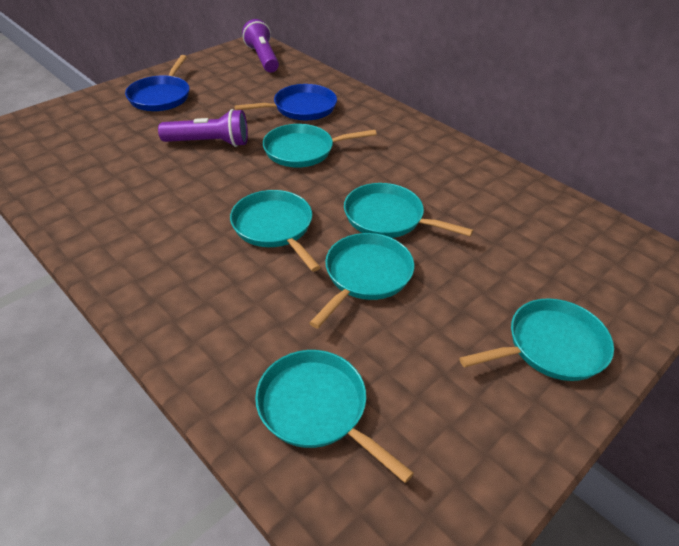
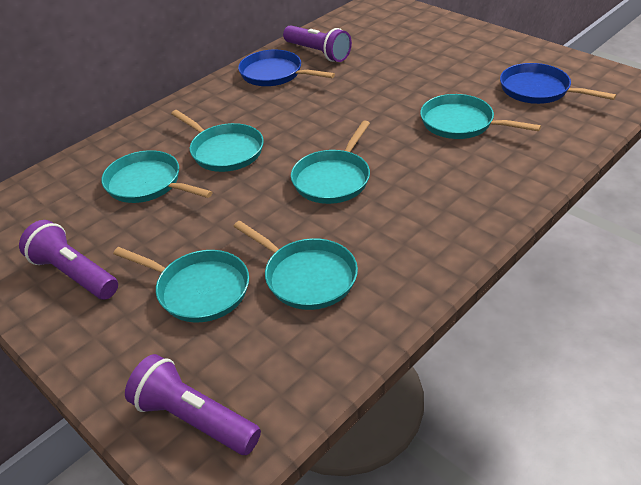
purple flashlight: 2 -> 3

